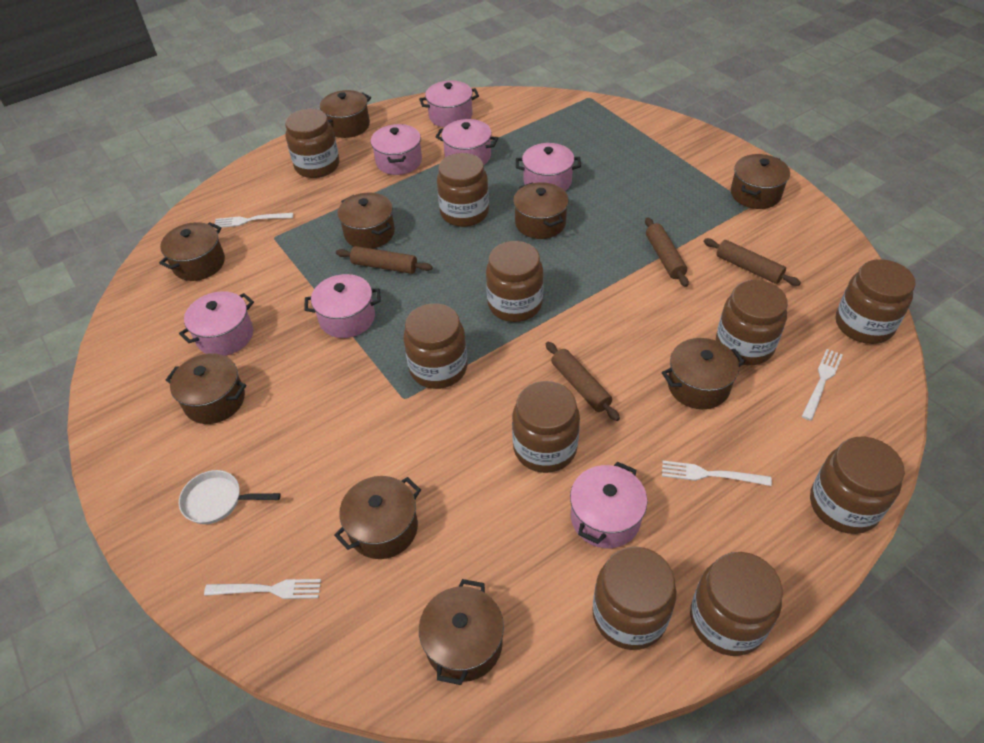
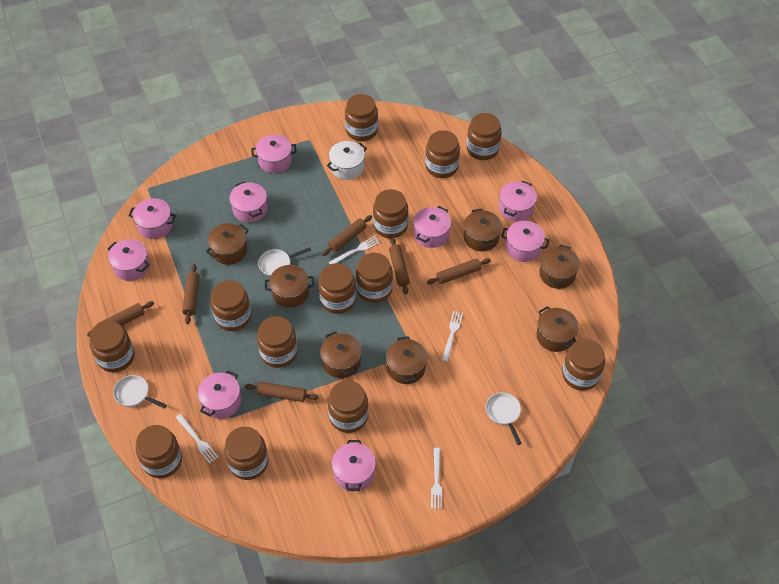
brown jar: 10 -> 13
brown pot: 9 -> 7
brown rolling pin: 4 -> 6
pink pot: 7 -> 9
white pan: 1 -> 3
white pot: 0 -> 1

